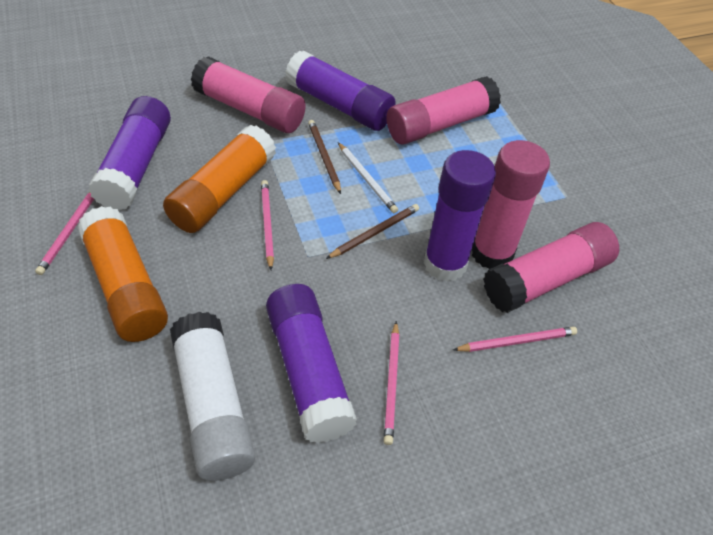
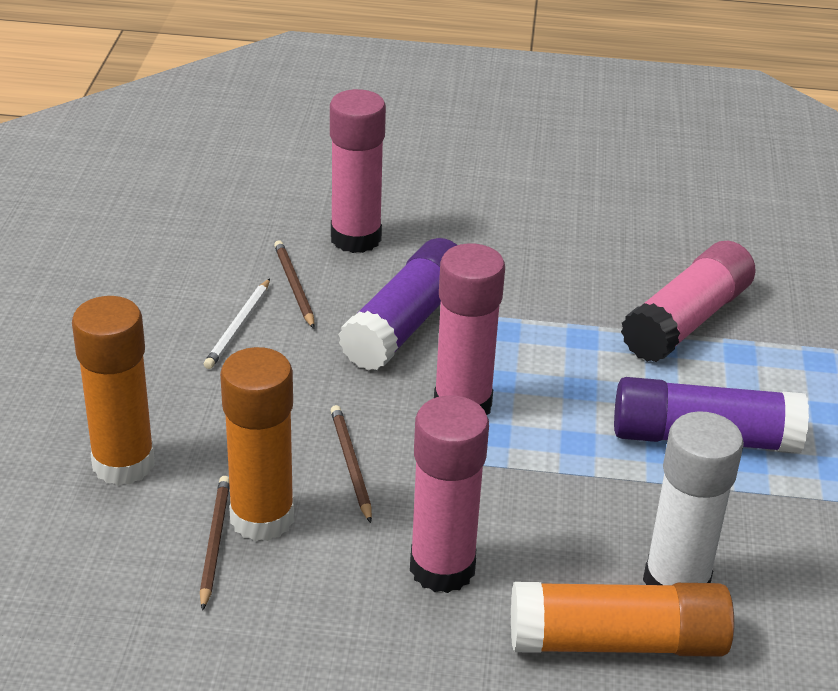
brown pencil: 2 -> 3
orange glue stick: 2 -> 3
pink pencil: 4 -> 0
purple glue stick: 4 -> 2

